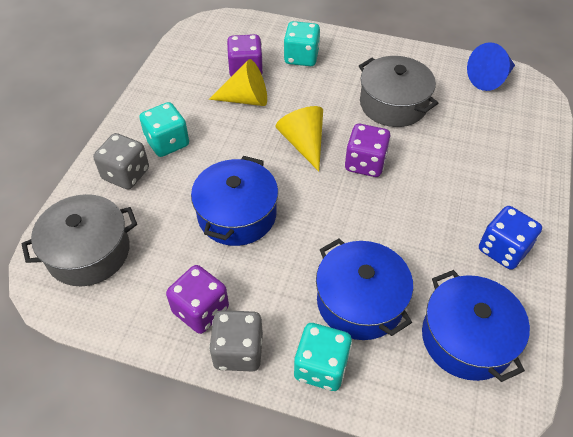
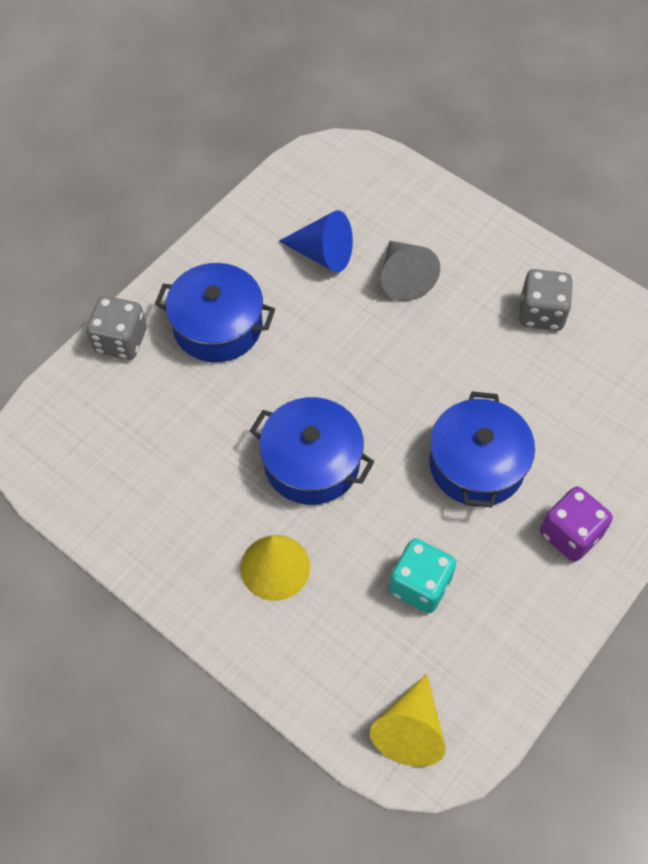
blue dice: 1 -> 0
grey cone: 0 -> 1
grey pot: 2 -> 0
purple dice: 3 -> 1
turquoise dice: 3 -> 1

